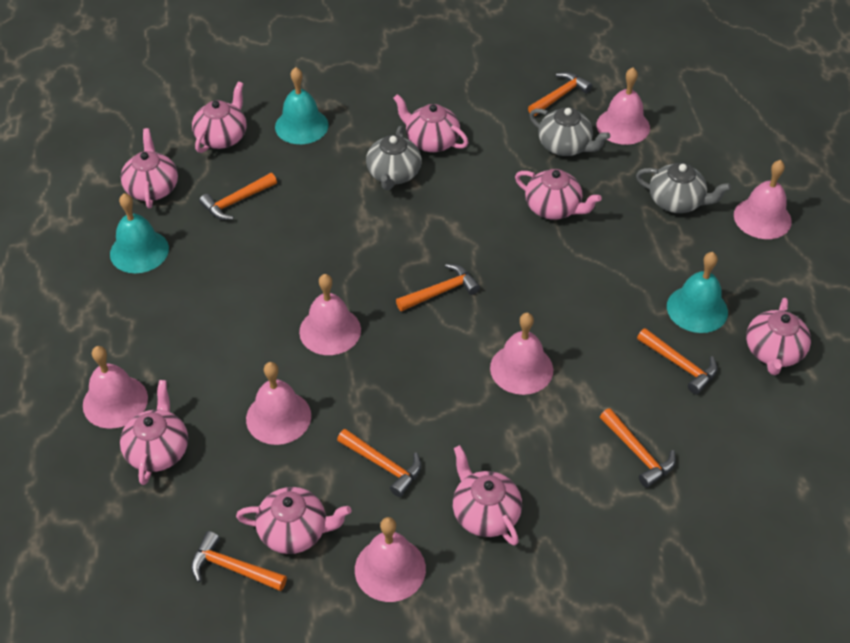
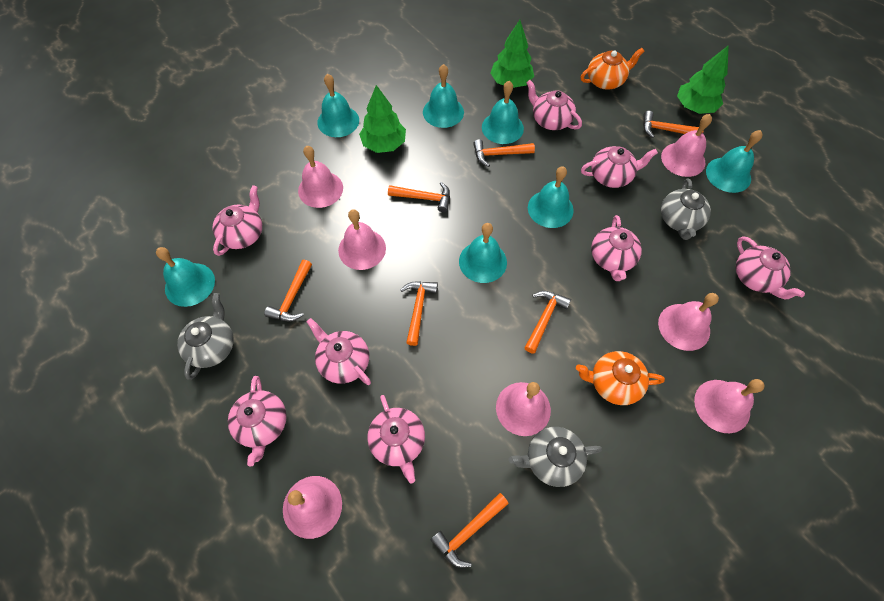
green tree: 0 -> 3
orange teapot: 0 -> 2
turquoise bell: 3 -> 7

